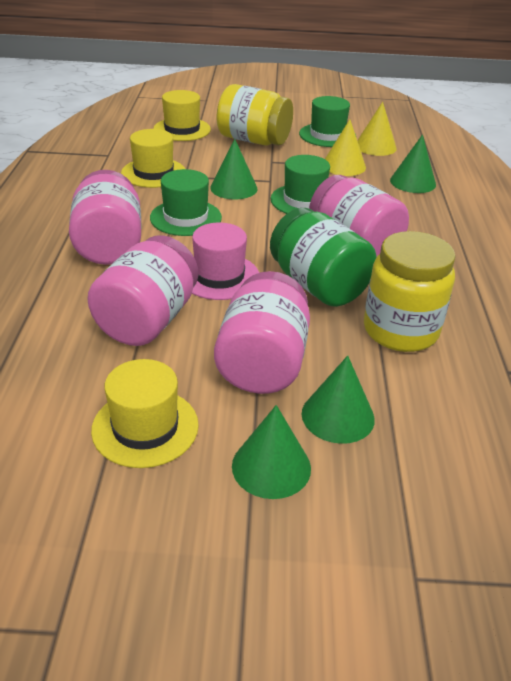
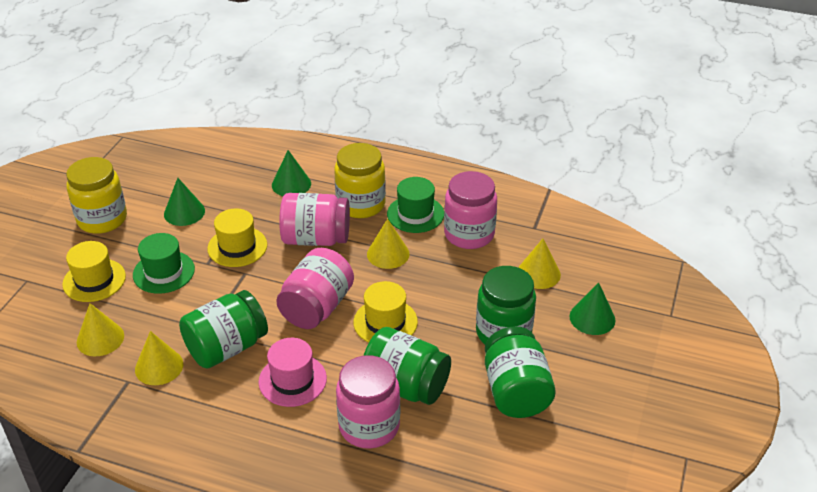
green cone: 4 -> 3
green hat: 3 -> 2
green jar: 1 -> 4
yellow cone: 2 -> 4

